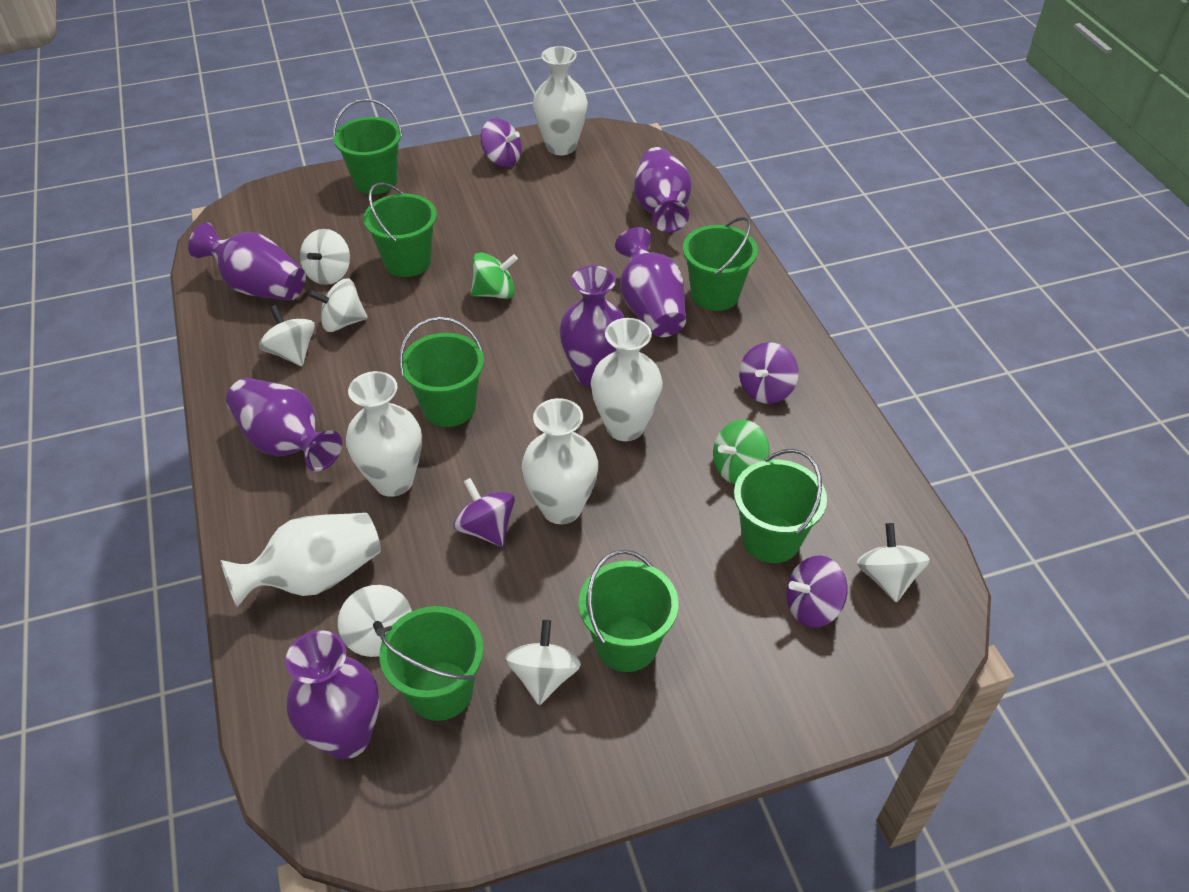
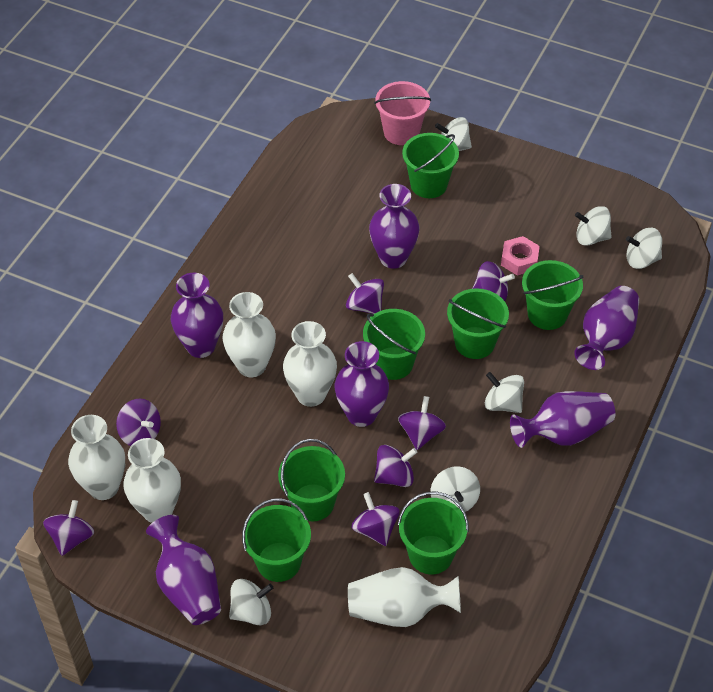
green spinning top: 2 -> 0
pink bucket: 0 -> 1
pink nut: 0 -> 1
purple spinning top: 4 -> 7

